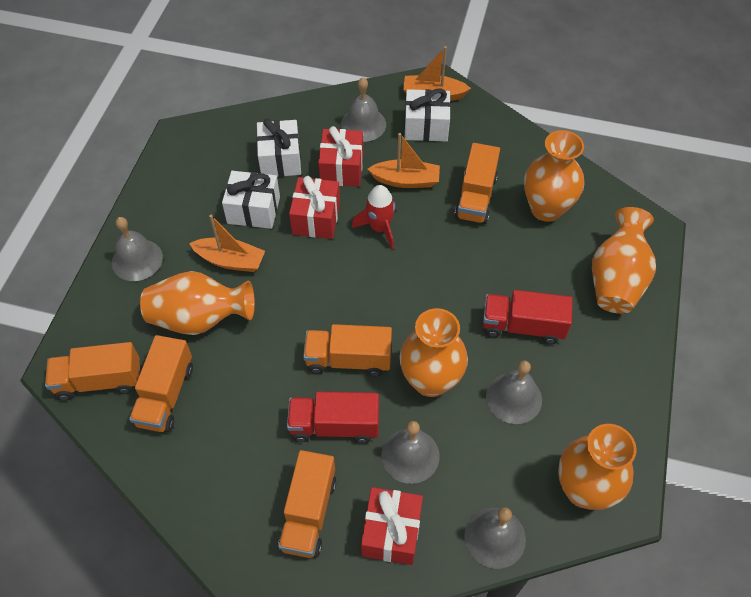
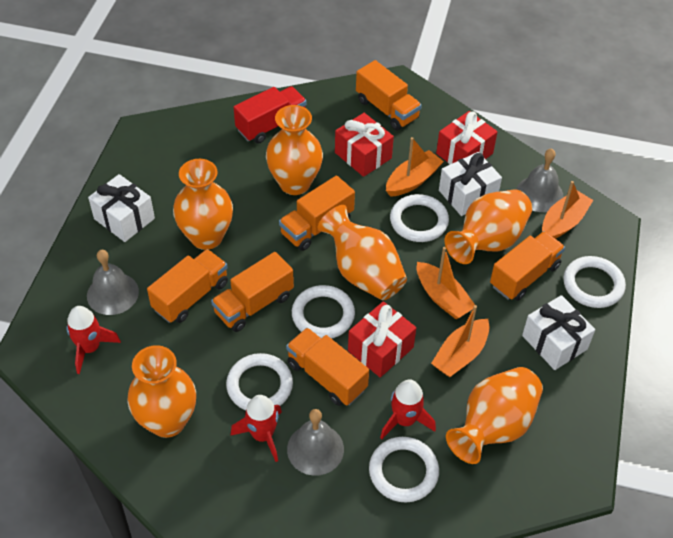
grey bell: 5 -> 3
orange boat: 3 -> 4
orange truck: 5 -> 6
orange vase: 5 -> 6
red rocket: 1 -> 3
red truck: 2 -> 1
white ring: 0 -> 5

